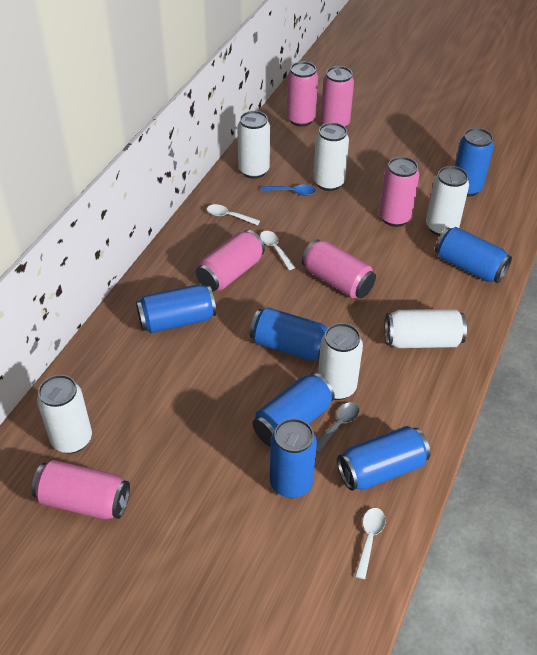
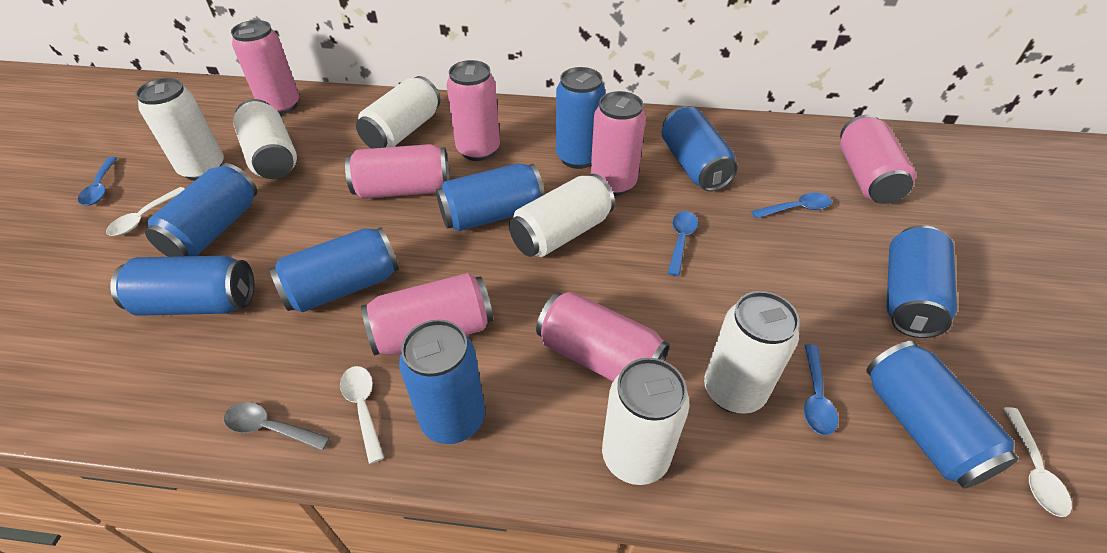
blue can: 7 -> 9
blue spoon: 1 -> 4
pink can: 6 -> 7

